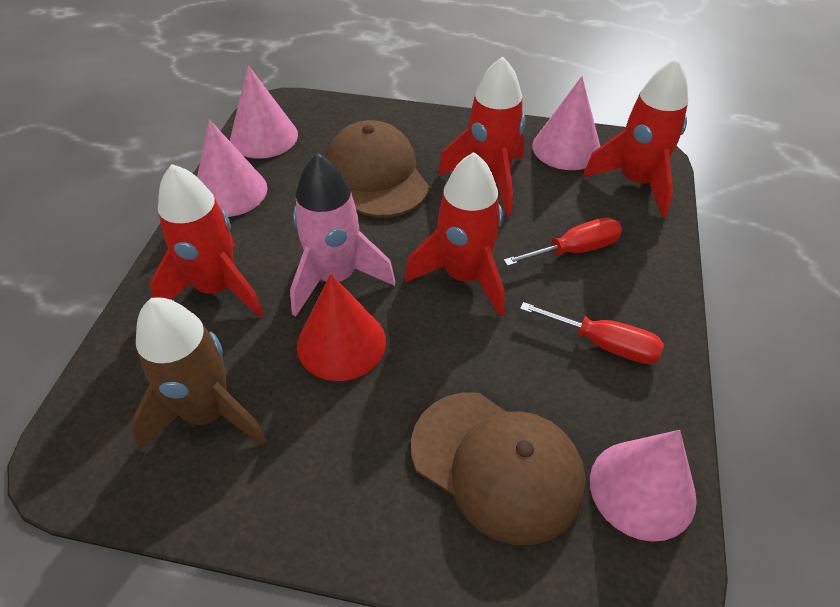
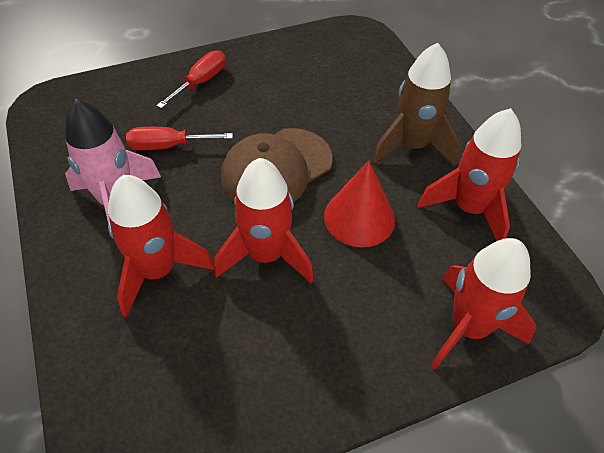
brown cap: 2 -> 1
pink cone: 4 -> 0

